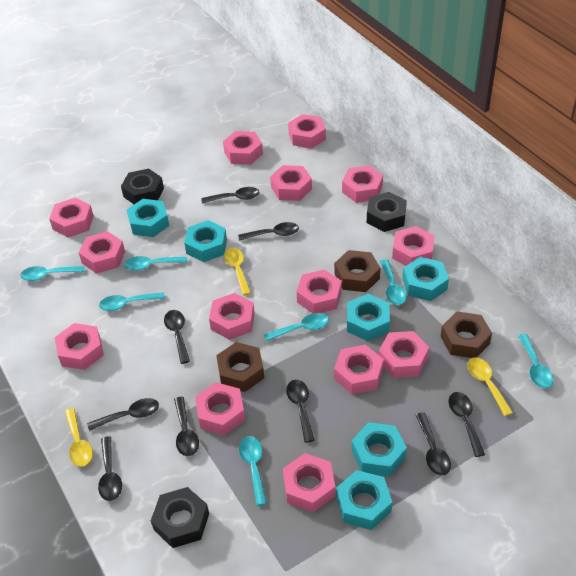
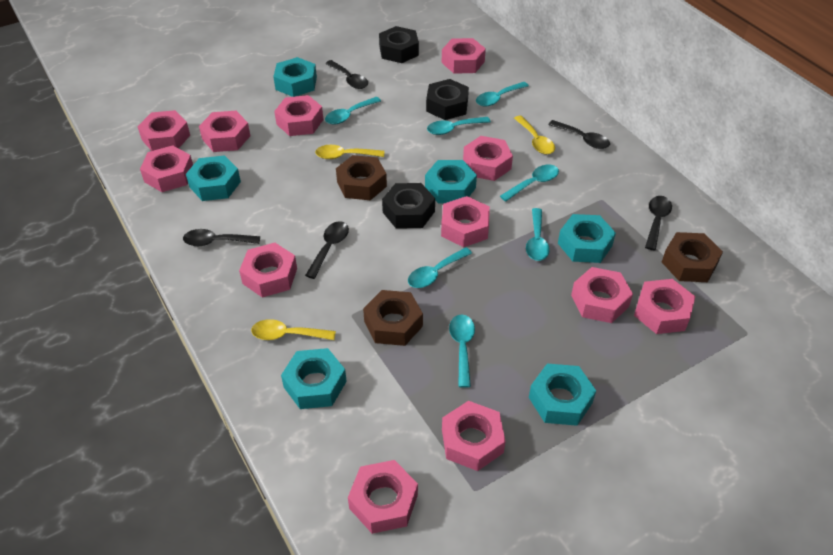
black spoon: 9 -> 5
pink nut: 14 -> 12

